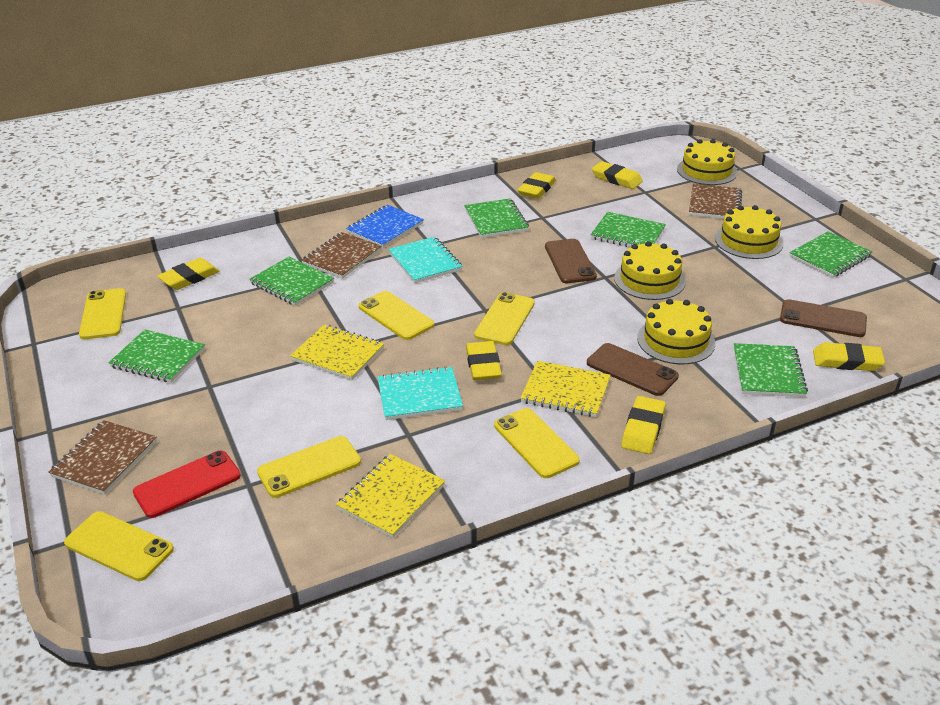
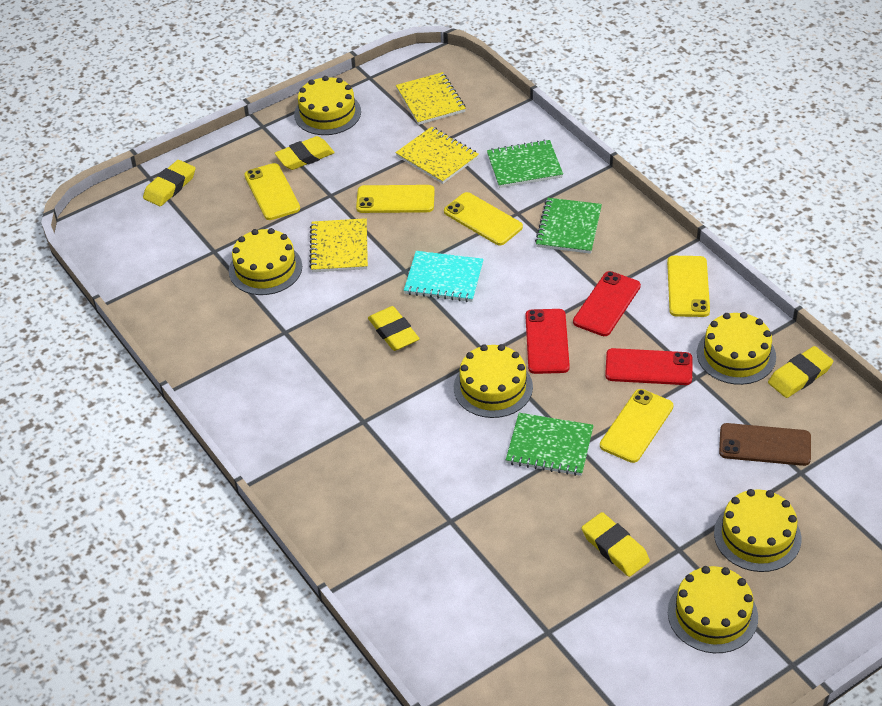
blue notebook: 1 -> 0
brown notebook: 3 -> 0
brown phone: 3 -> 1
green notebook: 6 -> 3
red phone: 1 -> 3
turquoise notebook: 2 -> 1
yellow cake: 4 -> 6
yellow eraser: 6 -> 5
yellow phone: 6 -> 5

